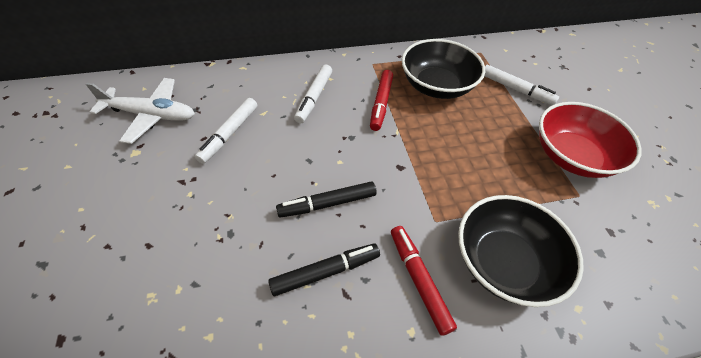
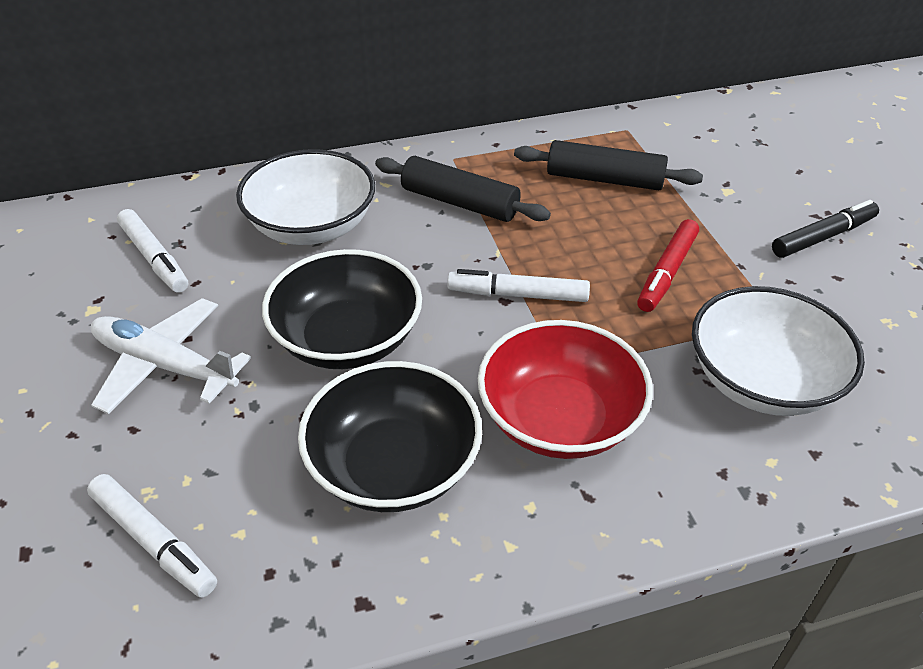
black marker: 2 -> 1
black rolling pin: 0 -> 2
red marker: 2 -> 1
white bowl: 0 -> 2

